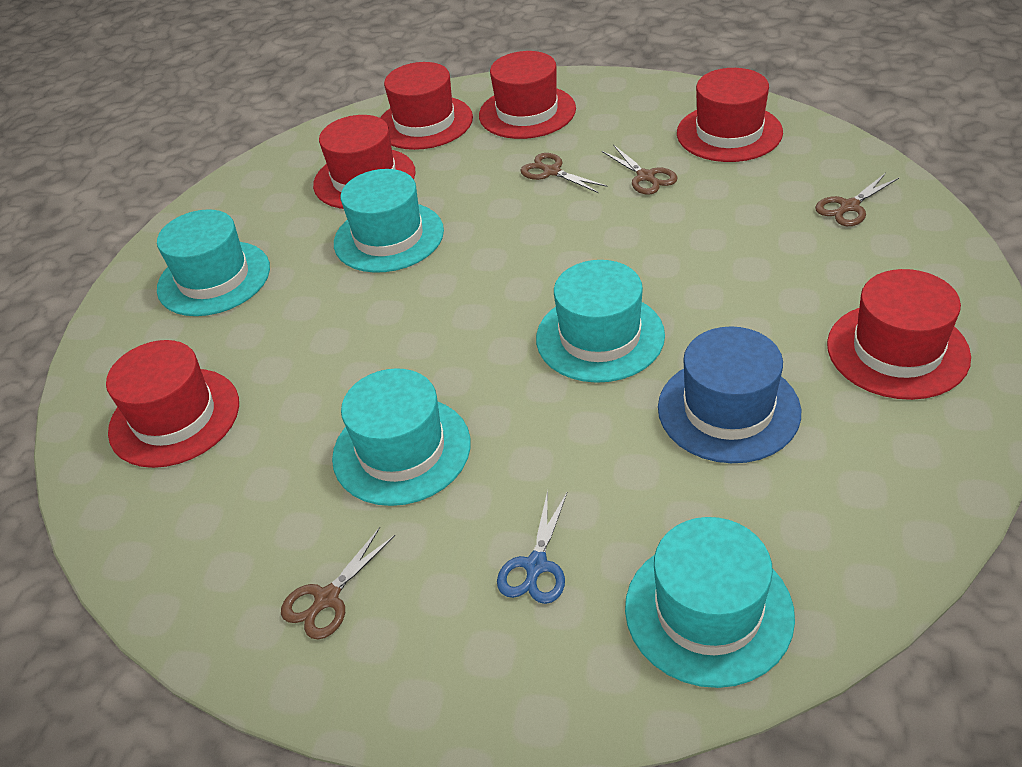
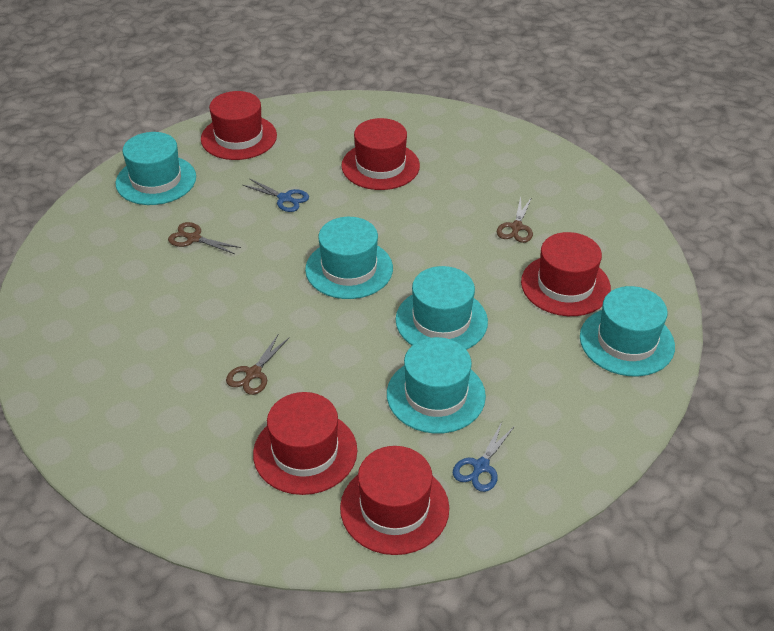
blue hat: 1 -> 0
blue scissors: 1 -> 2
brown scissors: 4 -> 3
red hat: 6 -> 5

